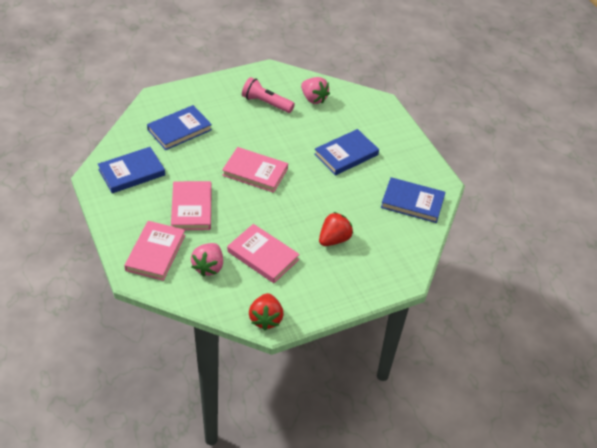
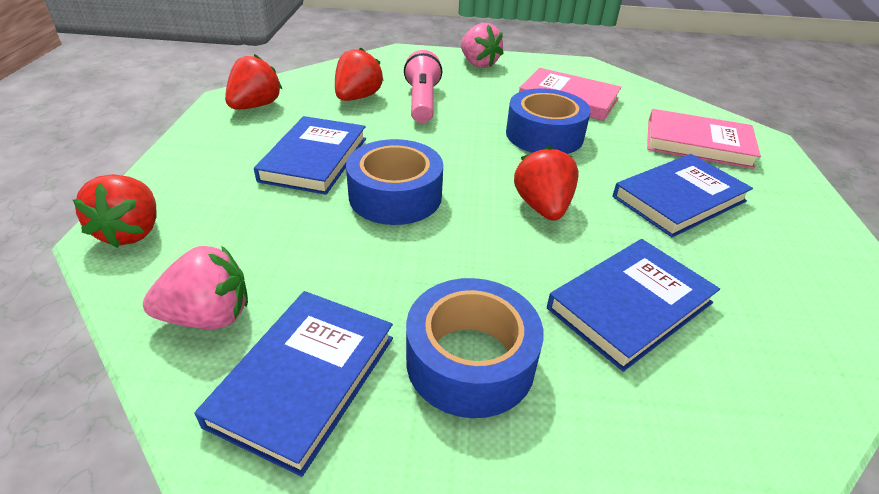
blue tape: 0 -> 3
pink book: 4 -> 2
red strawberry: 2 -> 4

